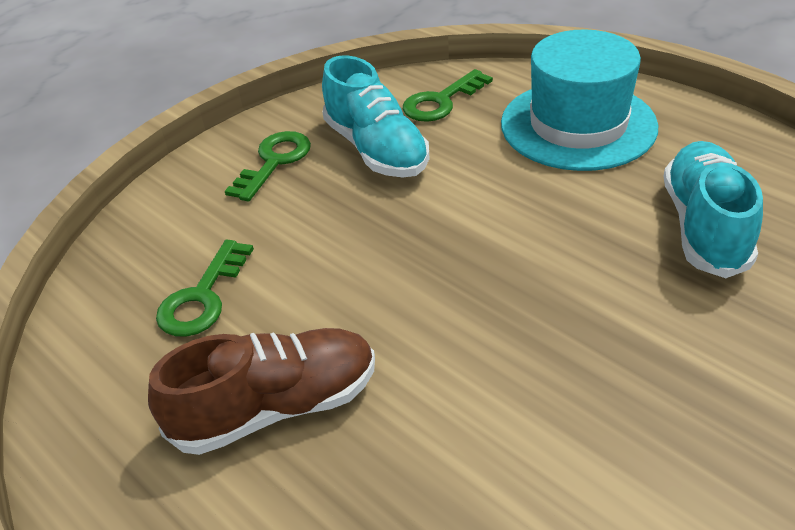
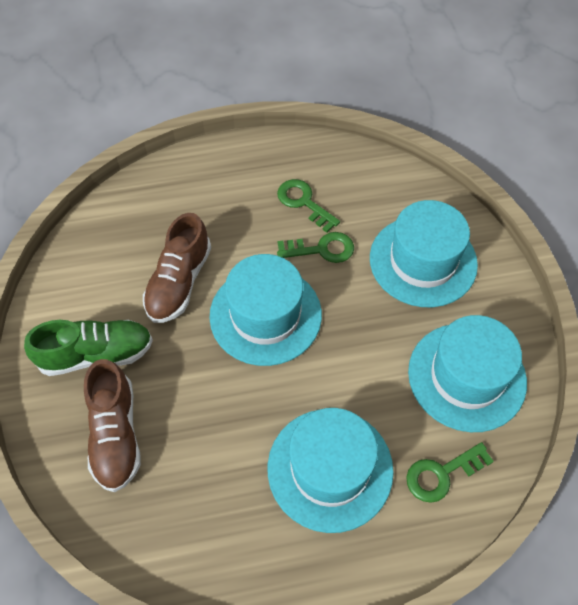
brown shoe: 1 -> 2
green shoe: 0 -> 1
turquoise hat: 1 -> 4
turquoise shoe: 2 -> 0

